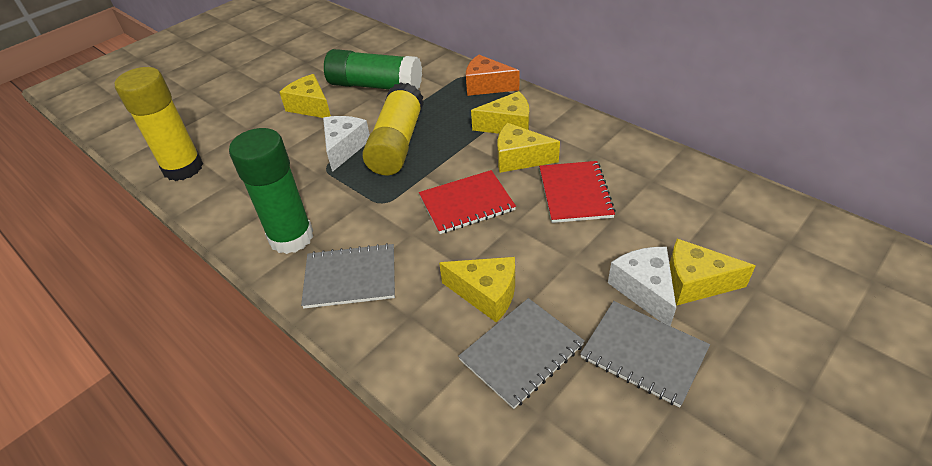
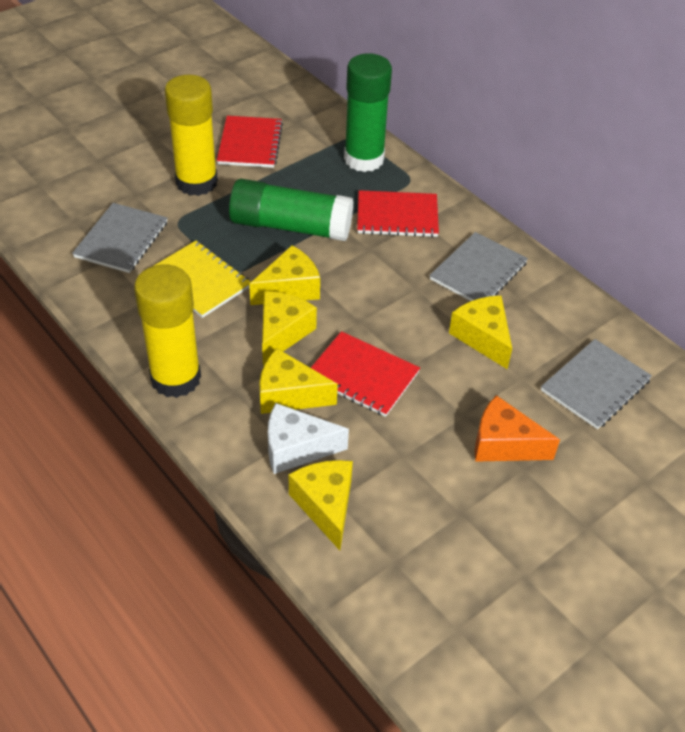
red notebook: 2 -> 3
white cheese: 2 -> 1
yellow notebook: 0 -> 1

